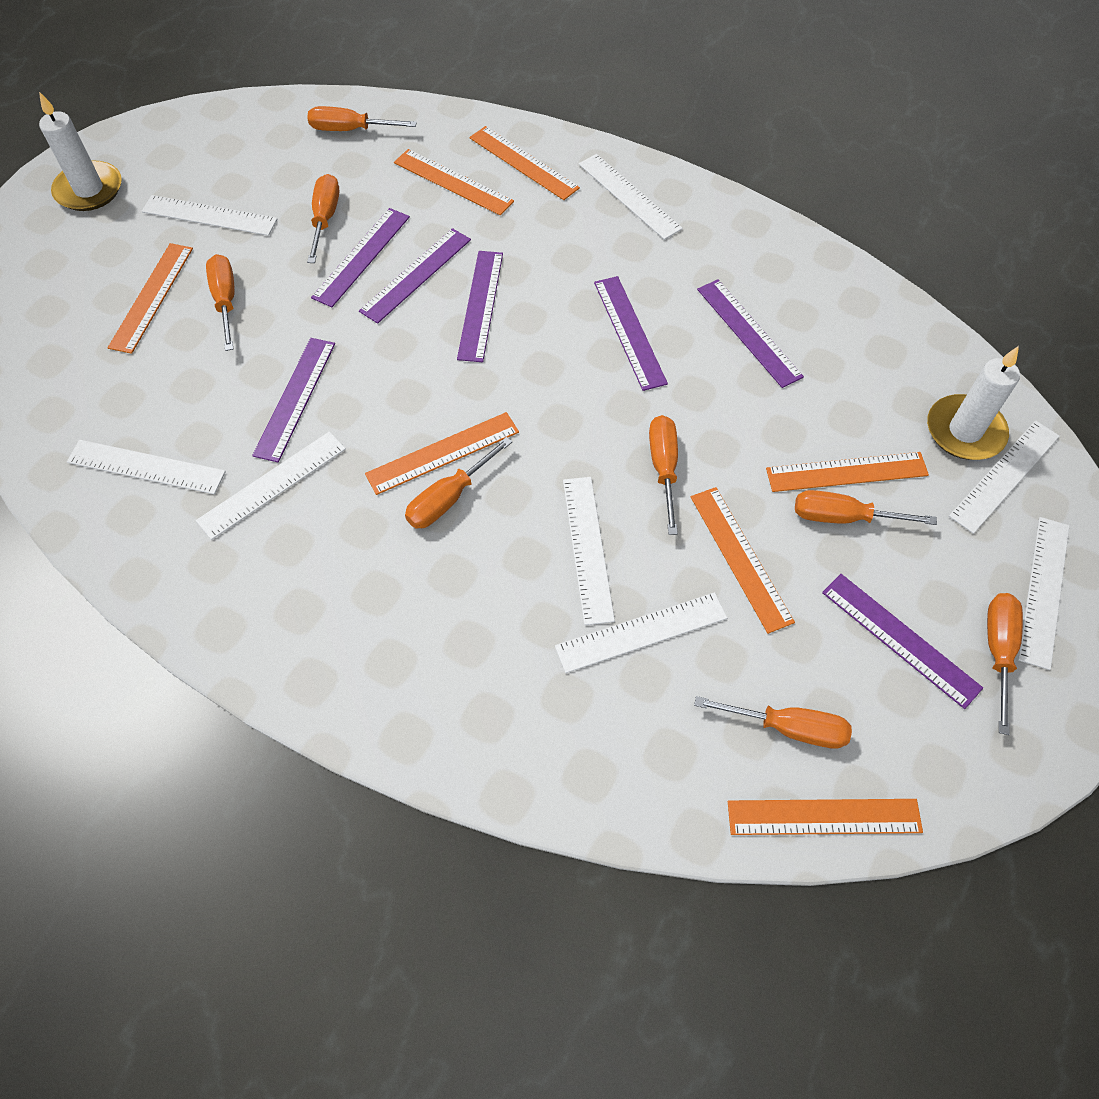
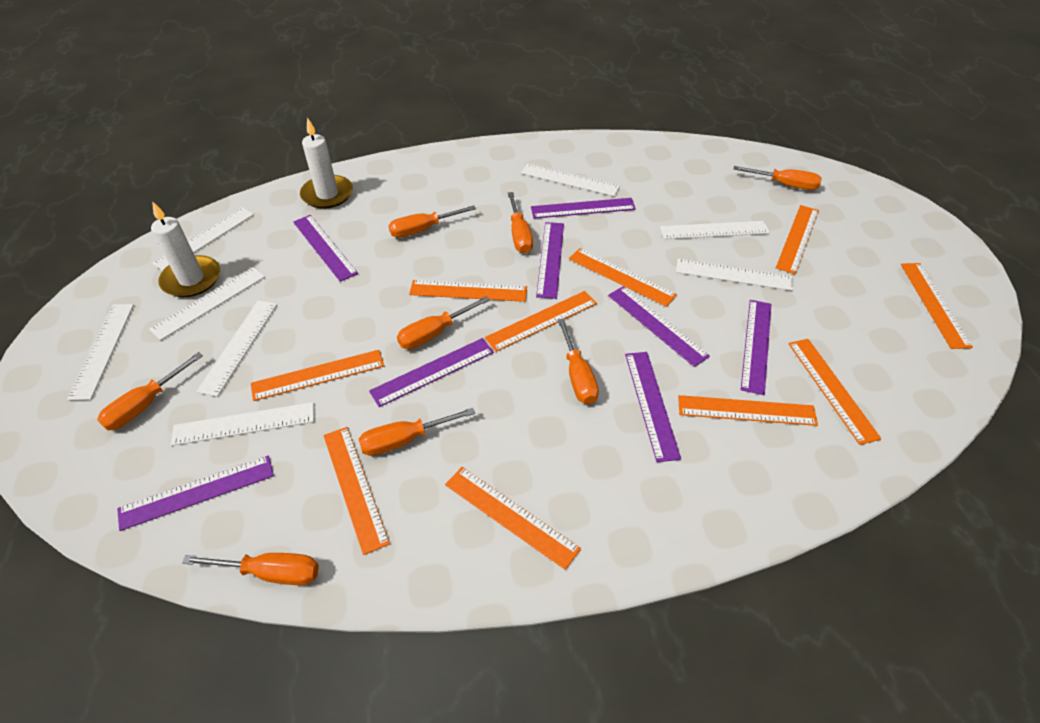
orange ruler: 7 -> 10
purple ruler: 7 -> 8

